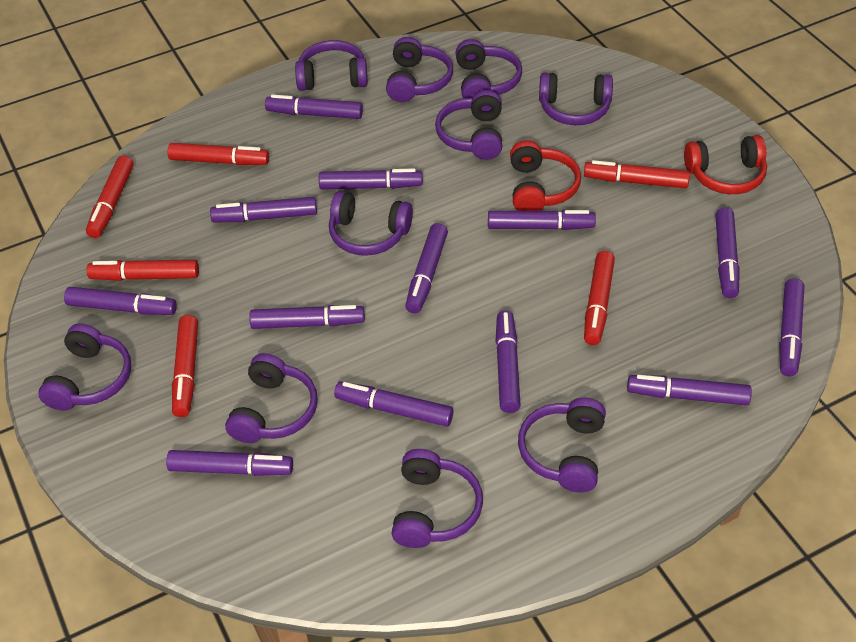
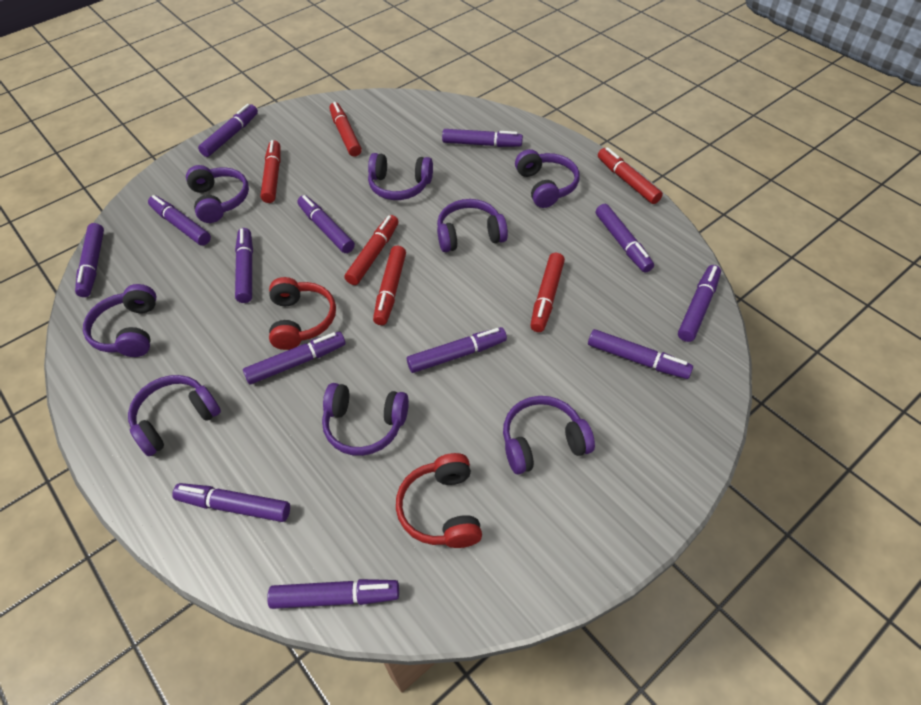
purple headphones: 10 -> 8

